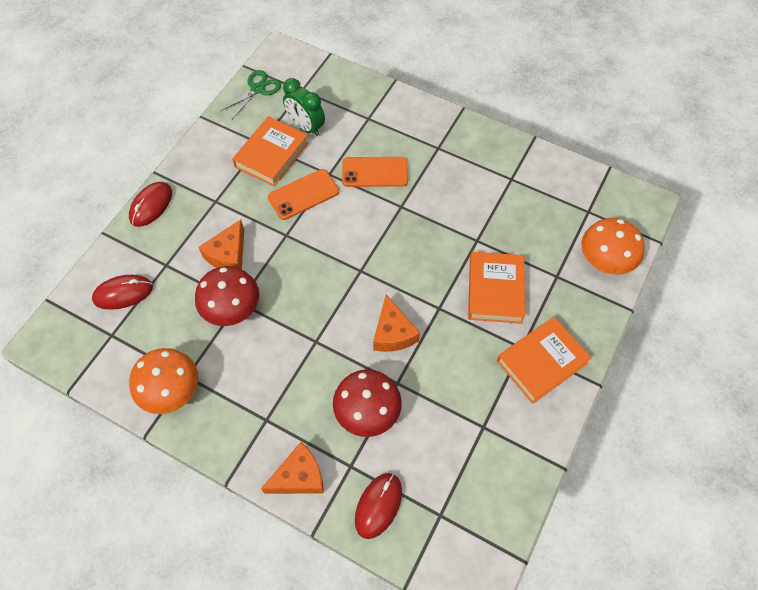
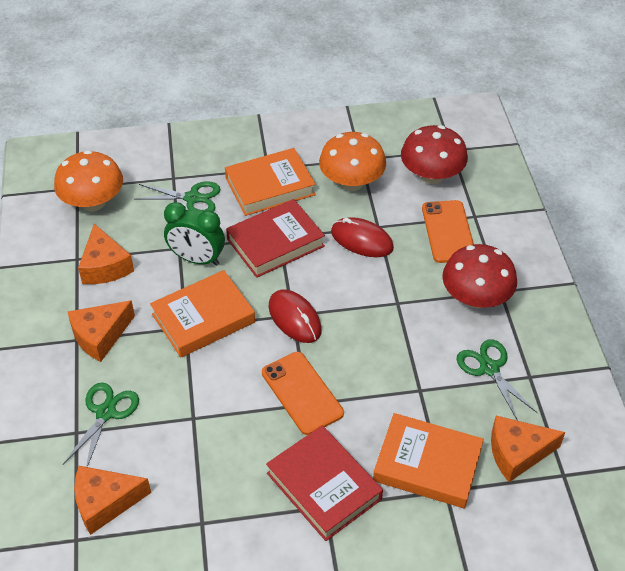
green scissors: 1 -> 3
orange cheese: 3 -> 4
red book: 0 -> 2
red mouse: 3 -> 2

